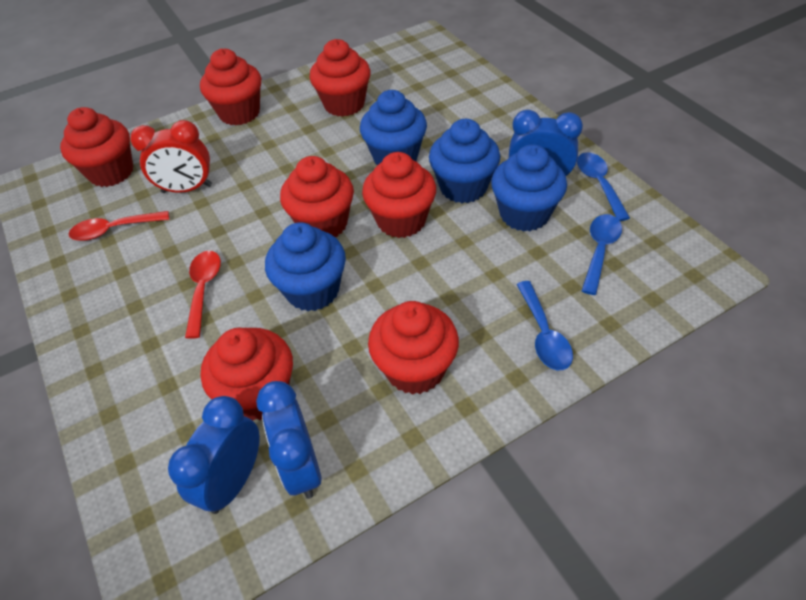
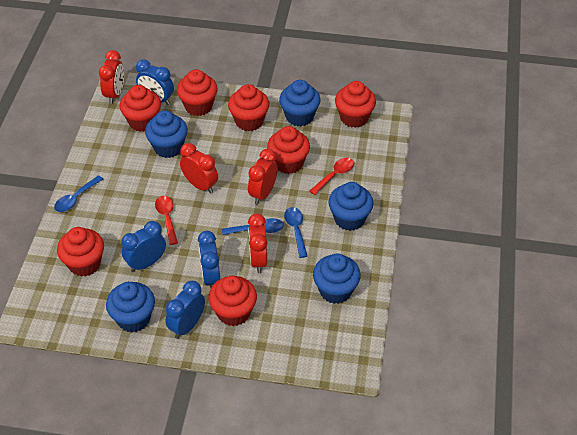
blue clock: 3 -> 4
blue cupcake: 4 -> 5
red clock: 1 -> 4

